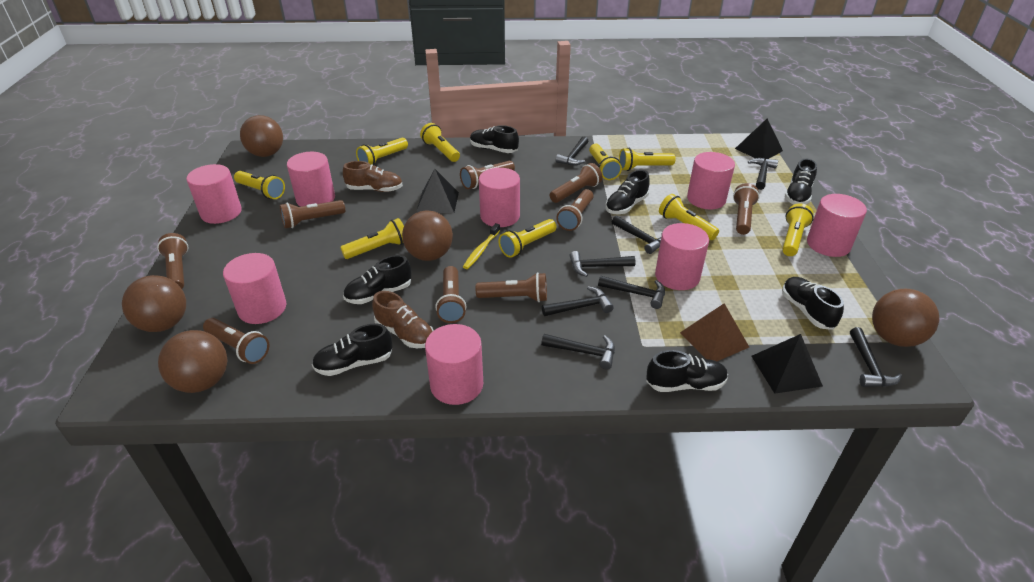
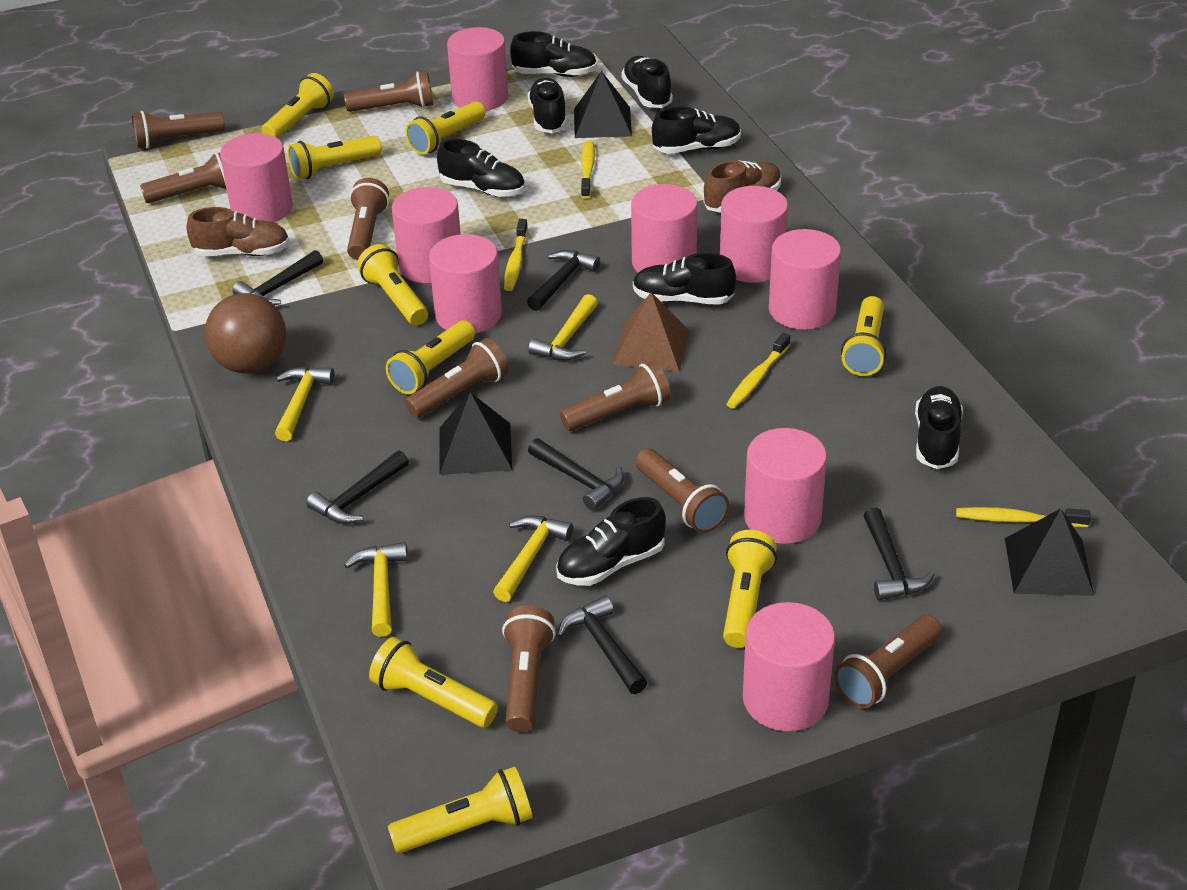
black hammer: 8 -> 6
black shoe: 7 -> 8
brown ball: 5 -> 1
pink cylinder: 8 -> 9
yellow hammer: 0 -> 4
yellow toothbrush: 1 -> 4

